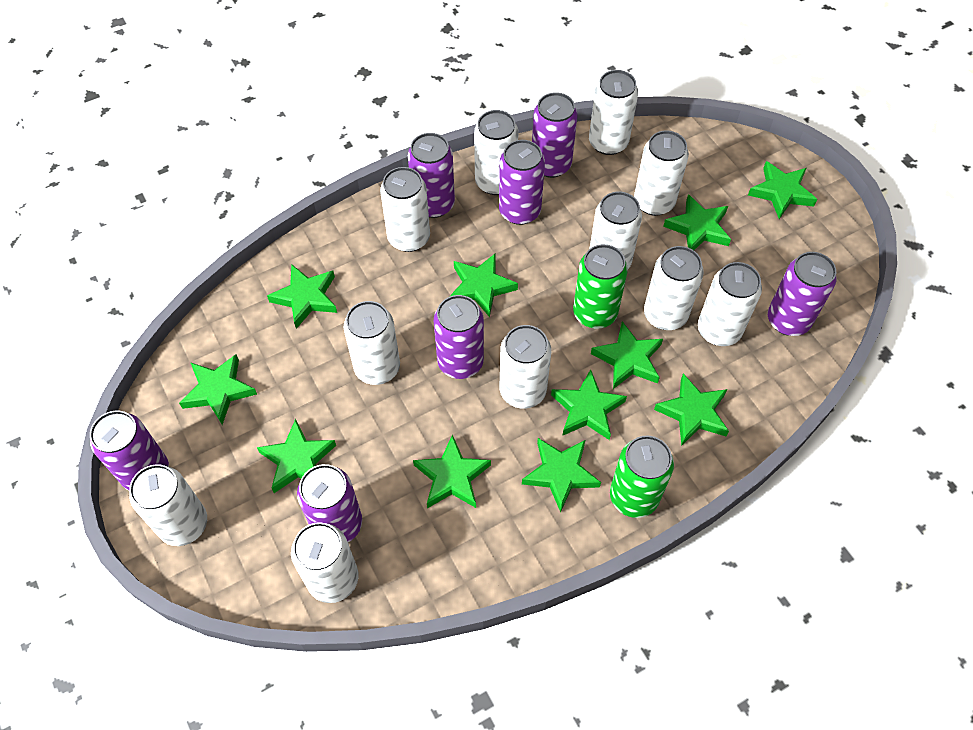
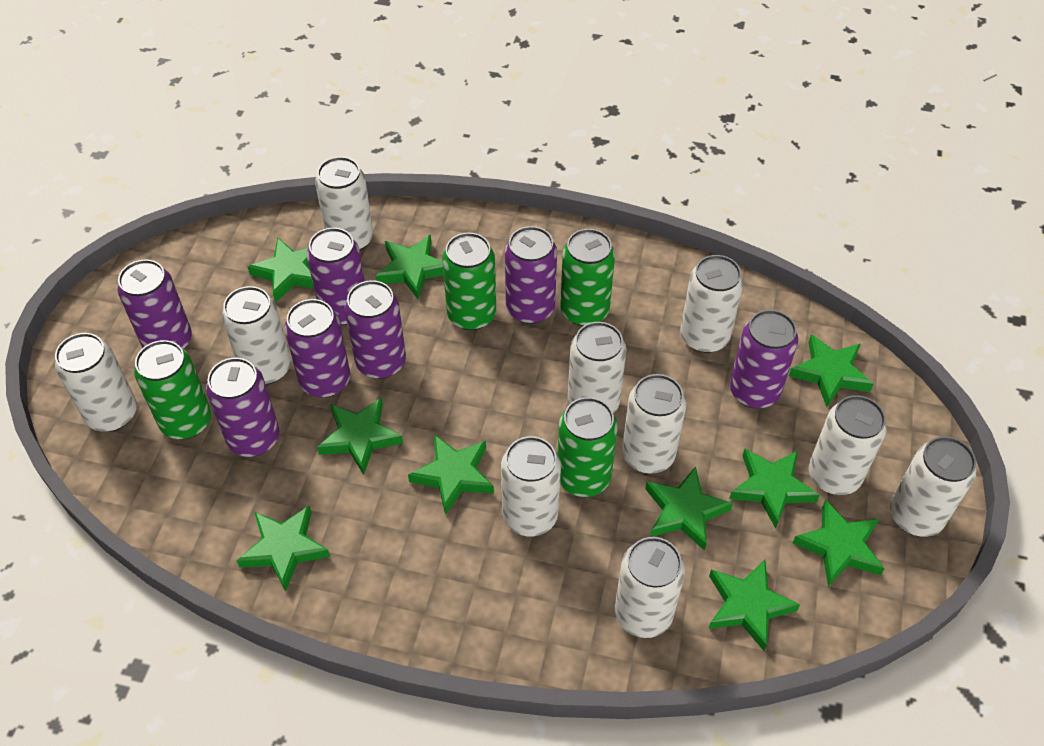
green can: 2 -> 4
green star: 11 -> 10
white can: 11 -> 10

